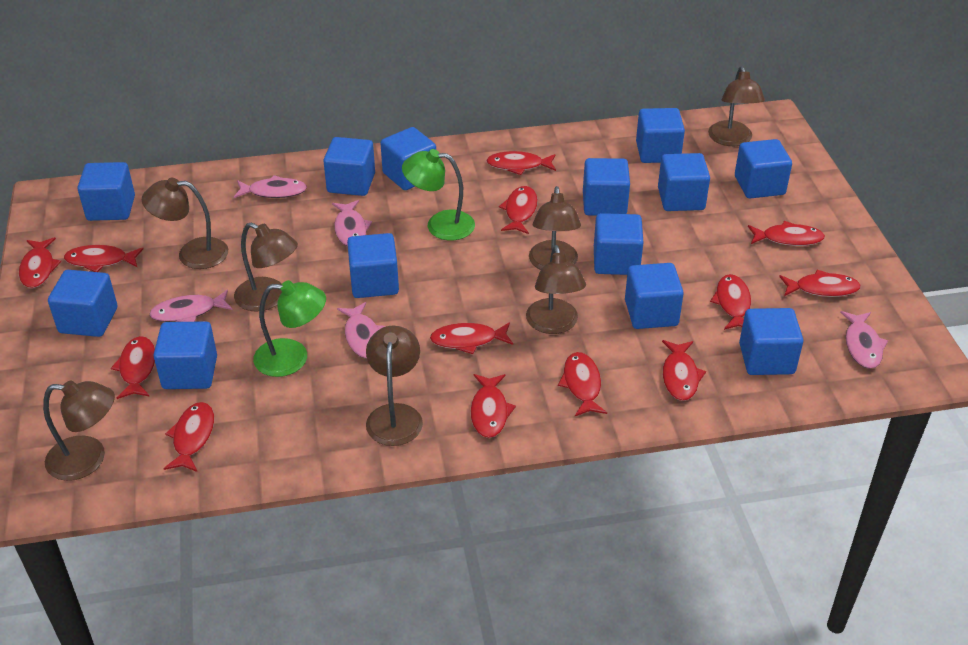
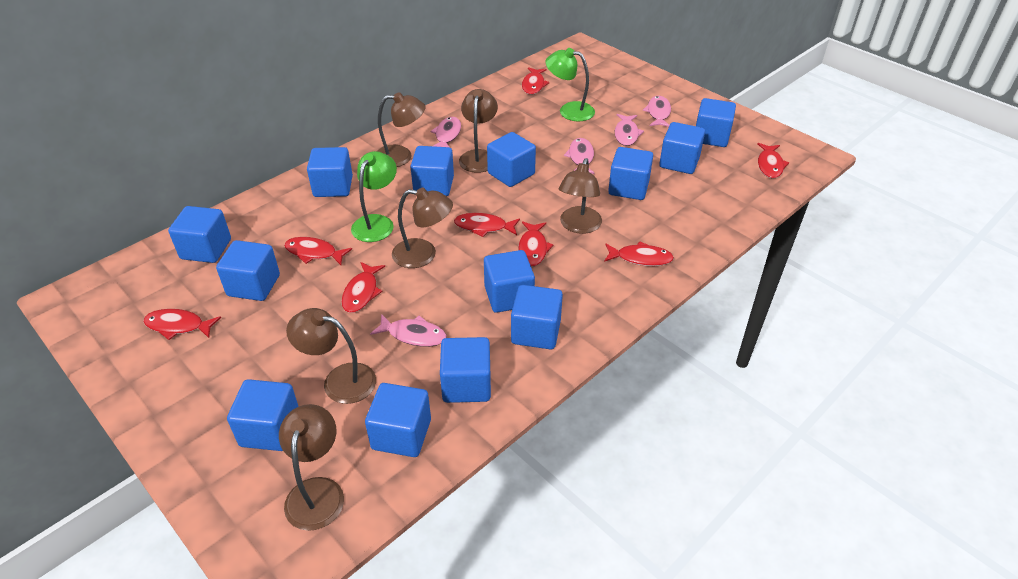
brown lamp: 7 -> 6
red fish: 13 -> 8

